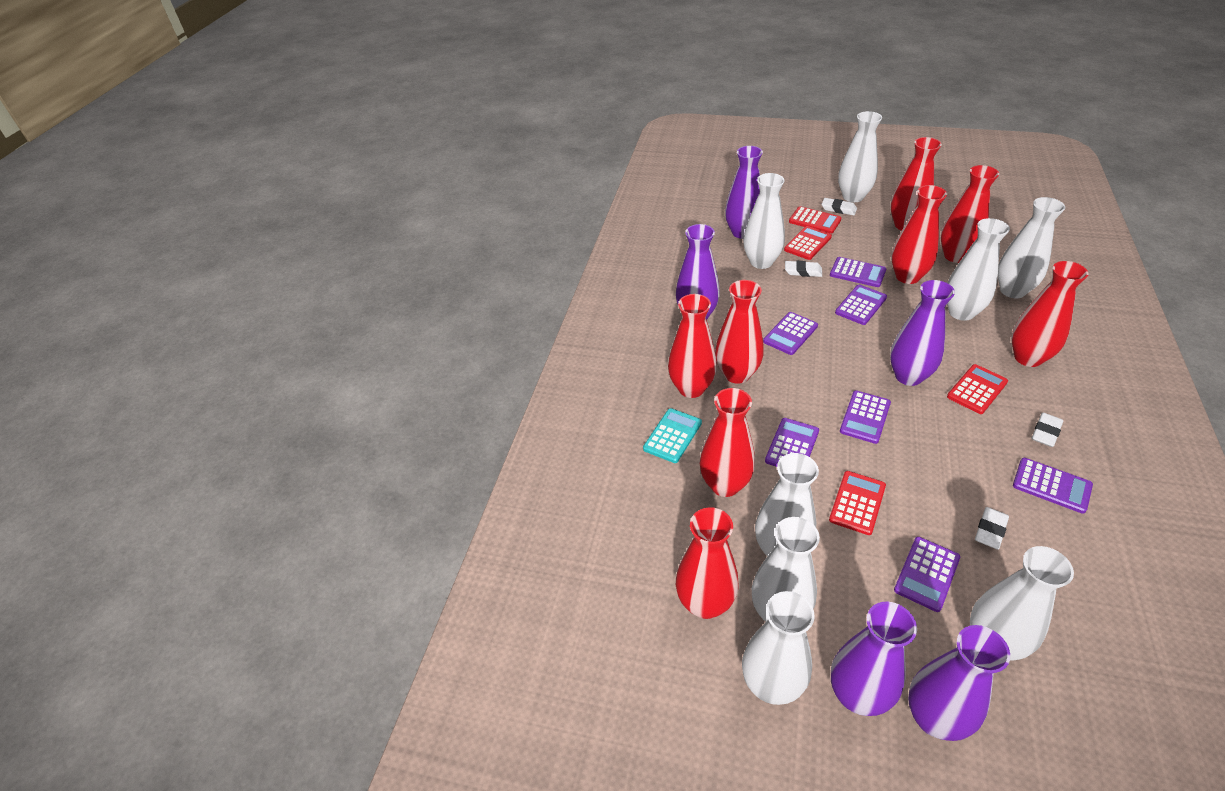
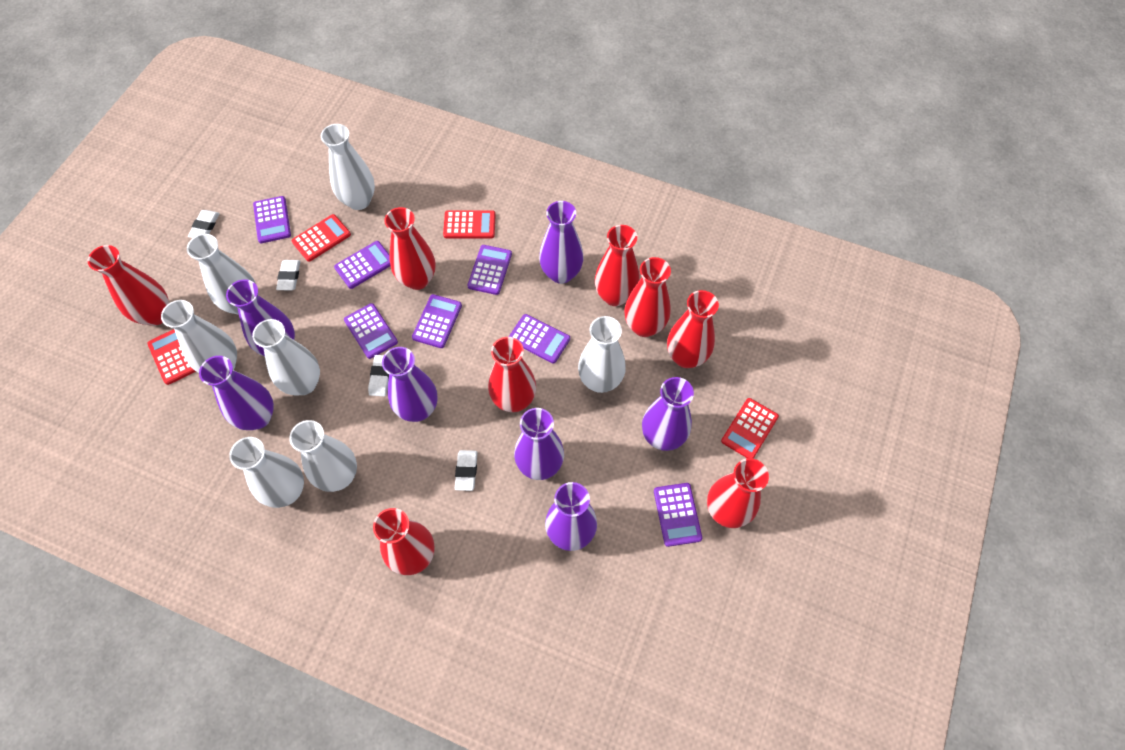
purple vase: 5 -> 7
turquoise calculator: 1 -> 0
white vase: 8 -> 7

